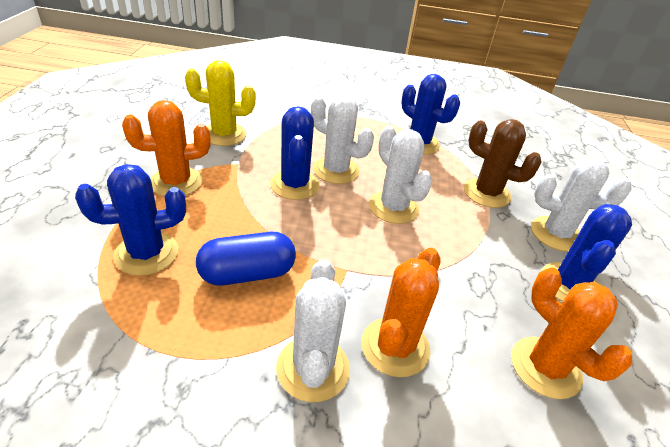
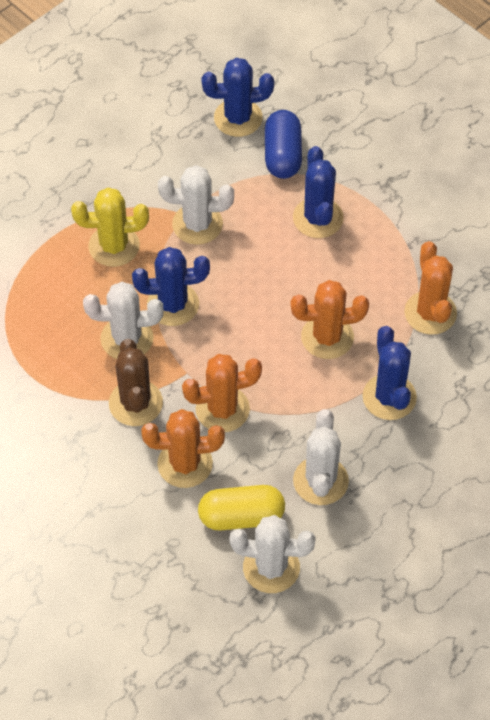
orange cactus: 3 -> 4
yellow capsule: 0 -> 1

